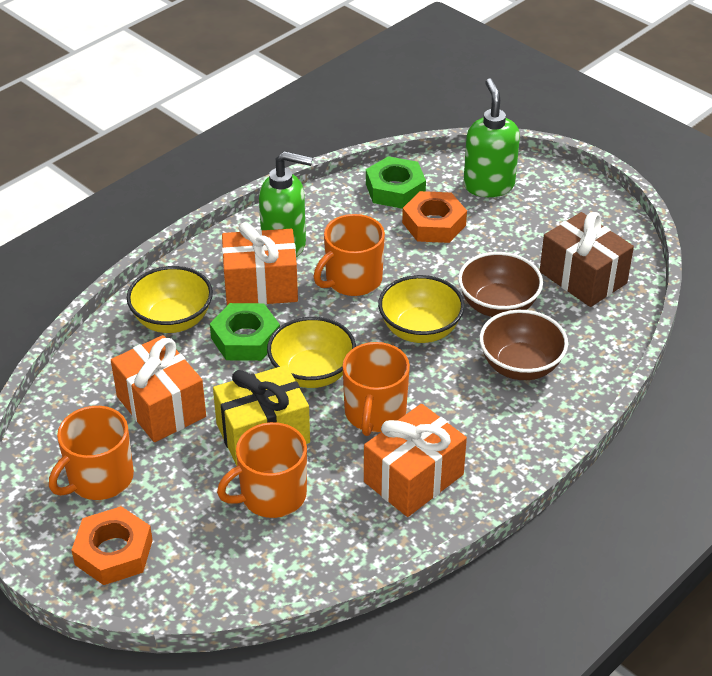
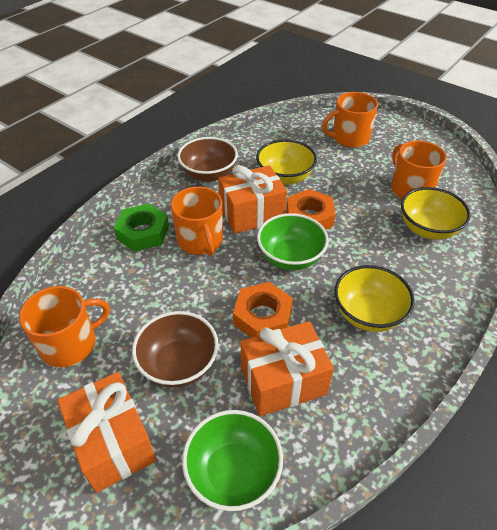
brown gift: 1 -> 0
green bowl: 0 -> 2
green nut: 2 -> 1
green soap dispenser: 2 -> 0
yellow gift: 1 -> 0

